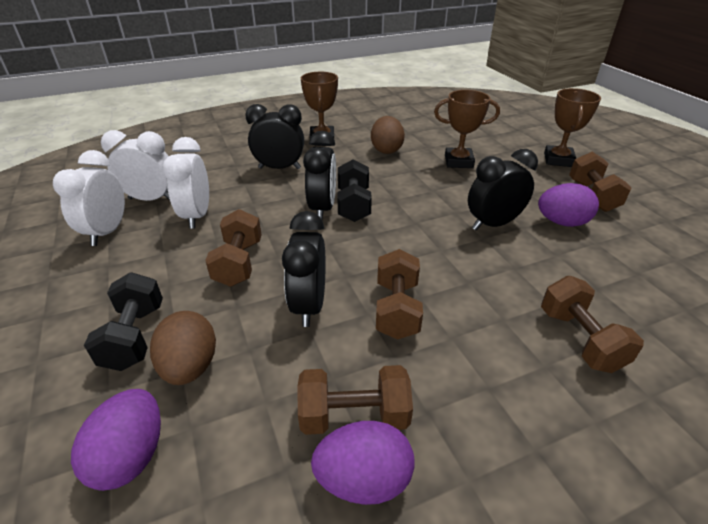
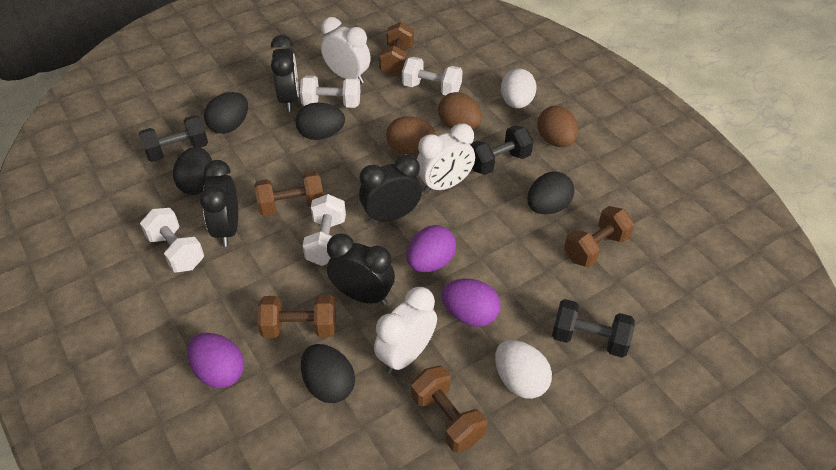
black dumbbell: 2 -> 3
black egg: 0 -> 5
brown egg: 2 -> 3
brown trophy: 3 -> 0
white dumbbell: 0 -> 4
white egg: 0 -> 2

